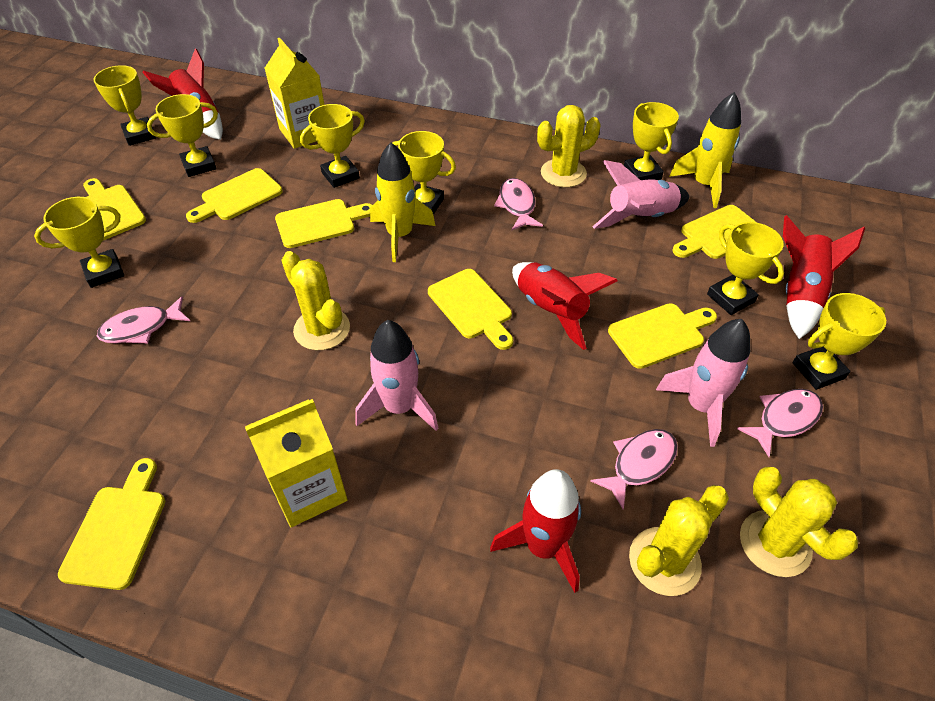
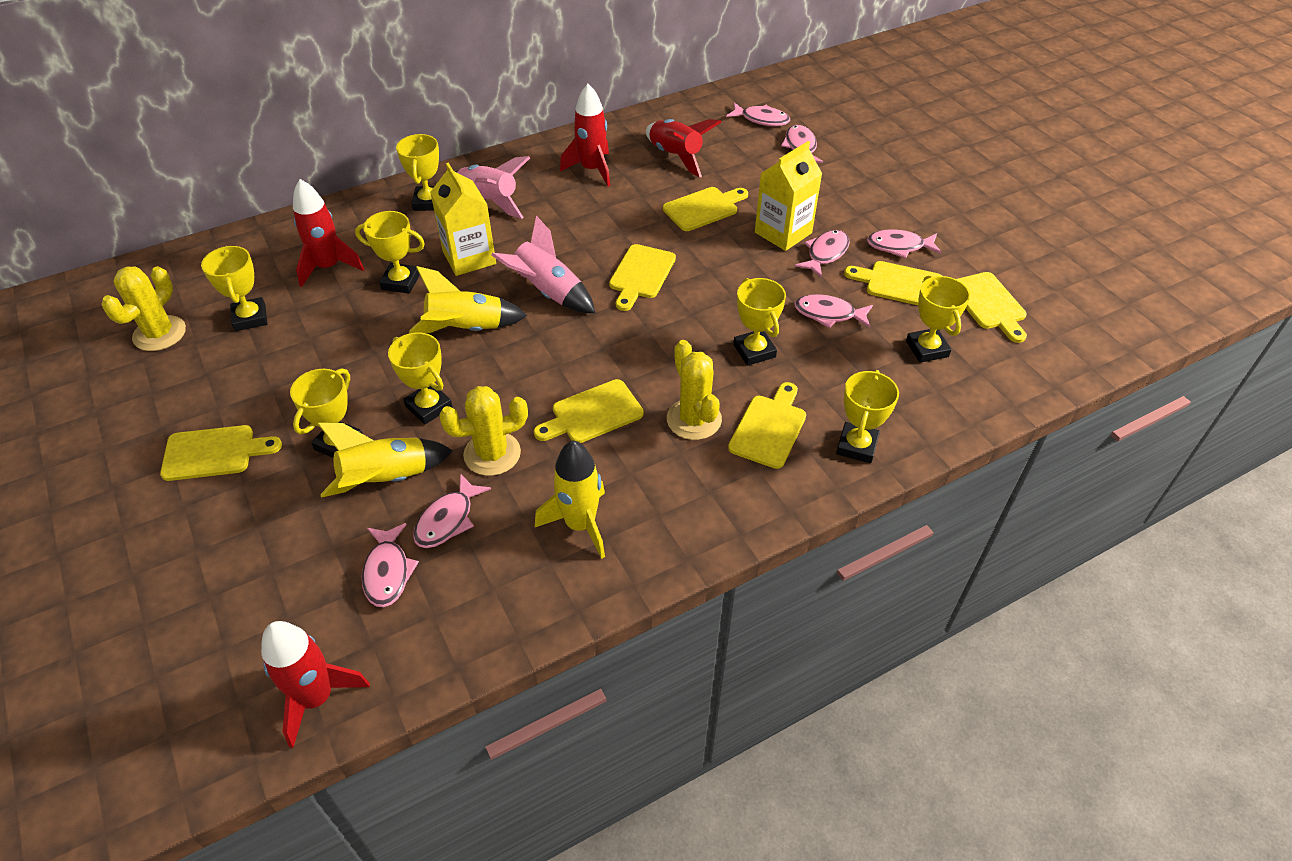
pink fish: 4 -> 7
pink rocket: 3 -> 2
yellow cactus: 4 -> 3
yellow rocket: 2 -> 3

